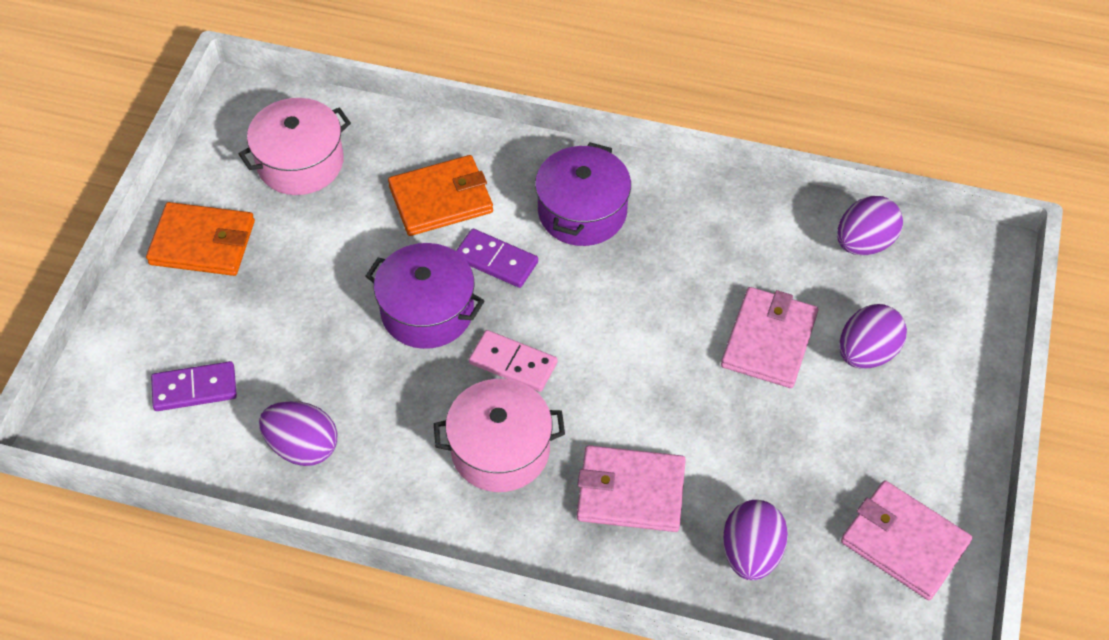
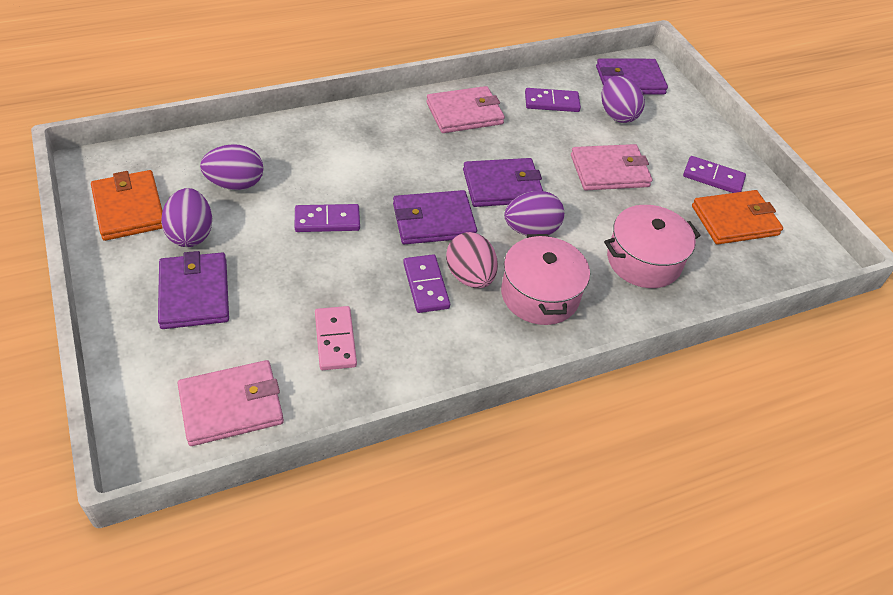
pink egg: 0 -> 1
purple domino: 2 -> 4
purple pot: 2 -> 0
purple wallet: 0 -> 4

